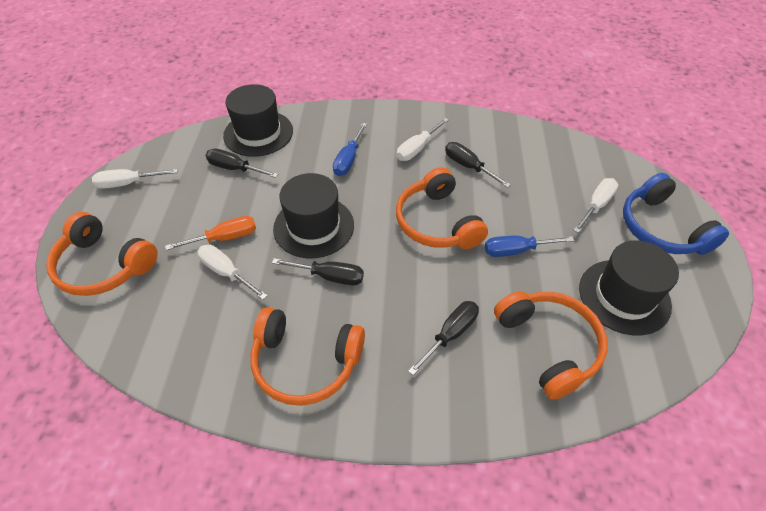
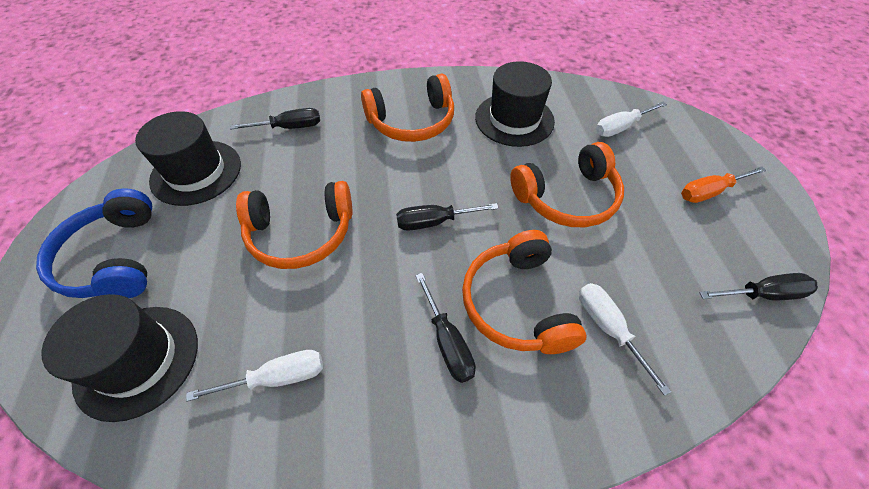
blue screwdriver: 2 -> 0
white screwdriver: 4 -> 3

